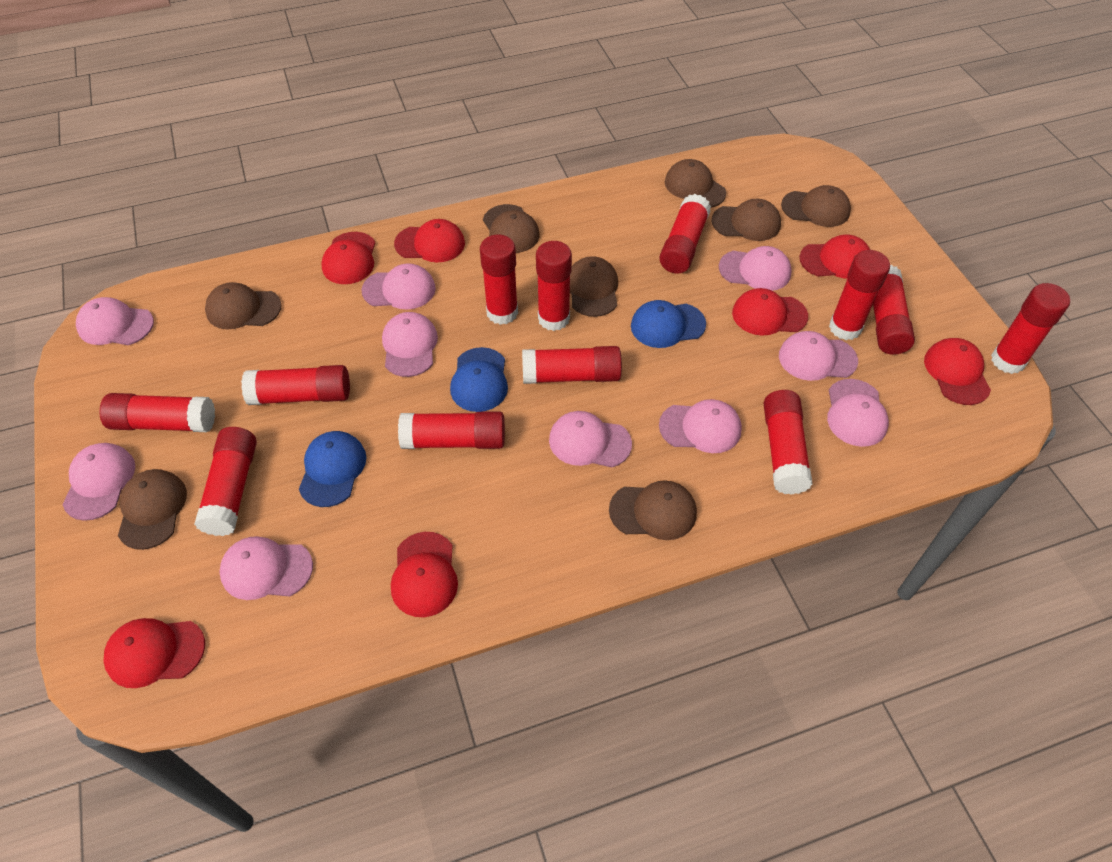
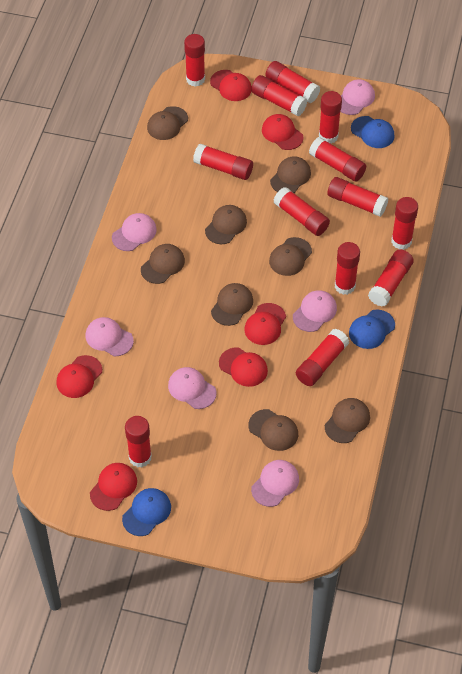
pink cap: 10 -> 6
red cap: 7 -> 6
red glue stick: 12 -> 13

